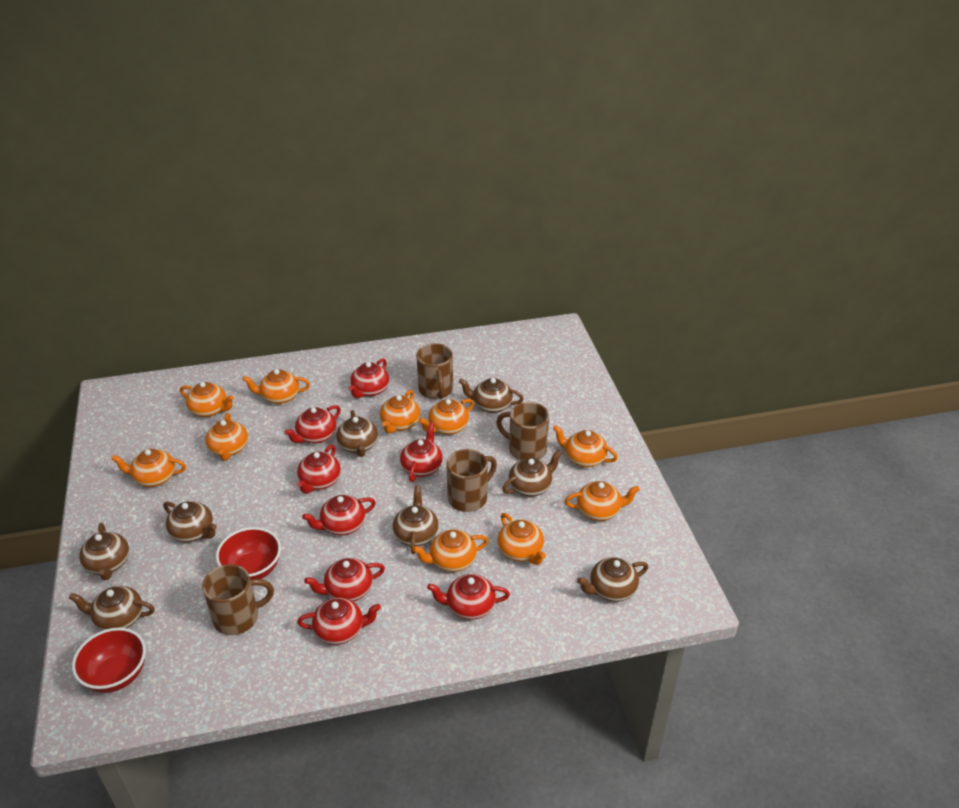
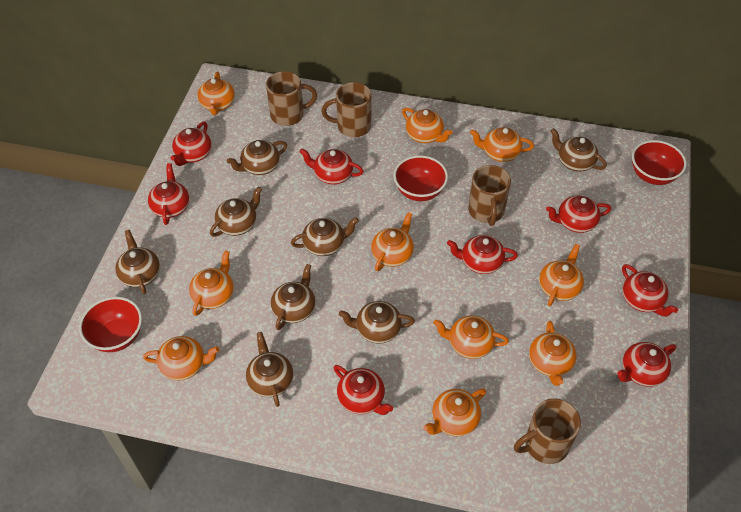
red bowl: 2 -> 3

